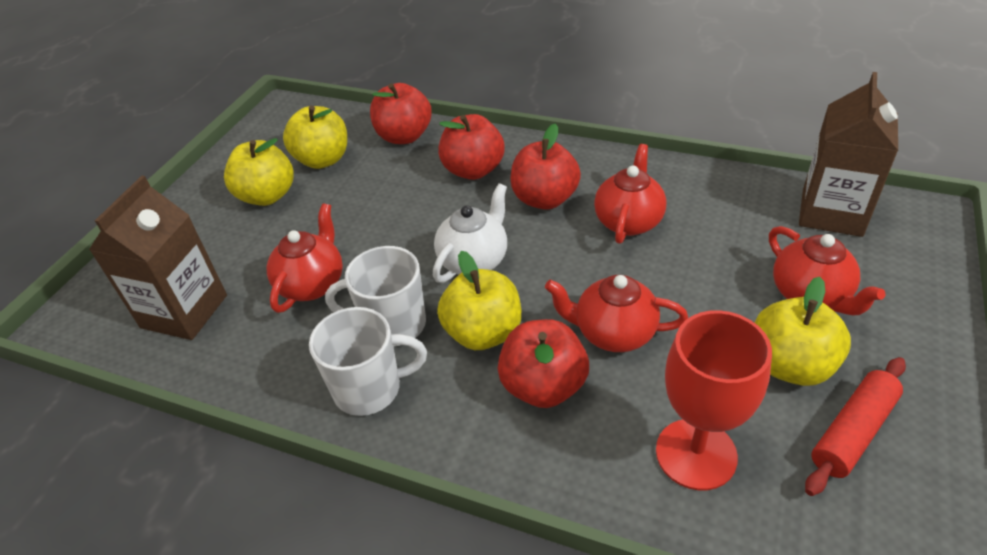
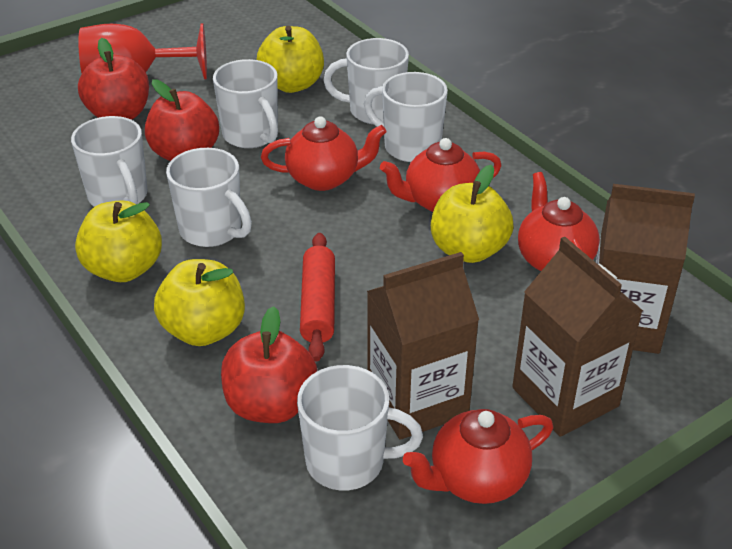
brown carton: 2 -> 3
red apple: 4 -> 3
white mug: 2 -> 6
white teapot: 1 -> 0

